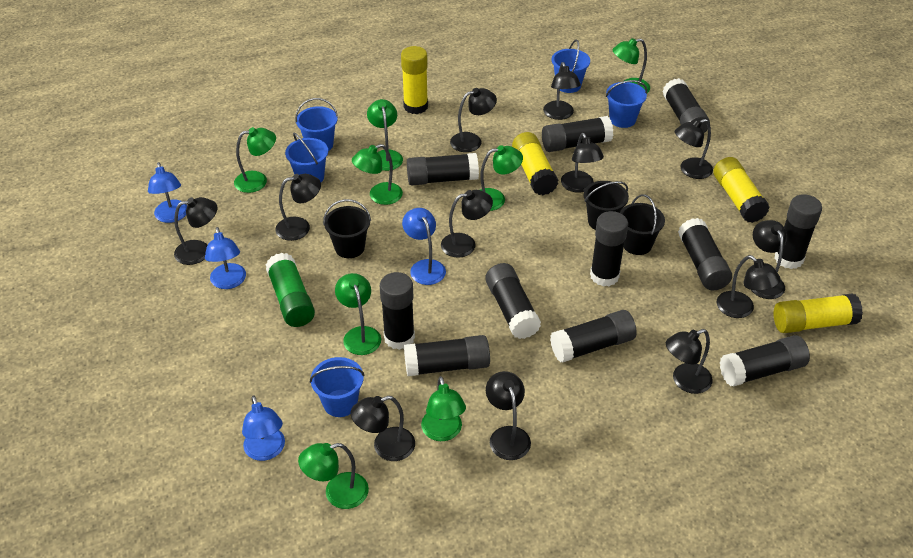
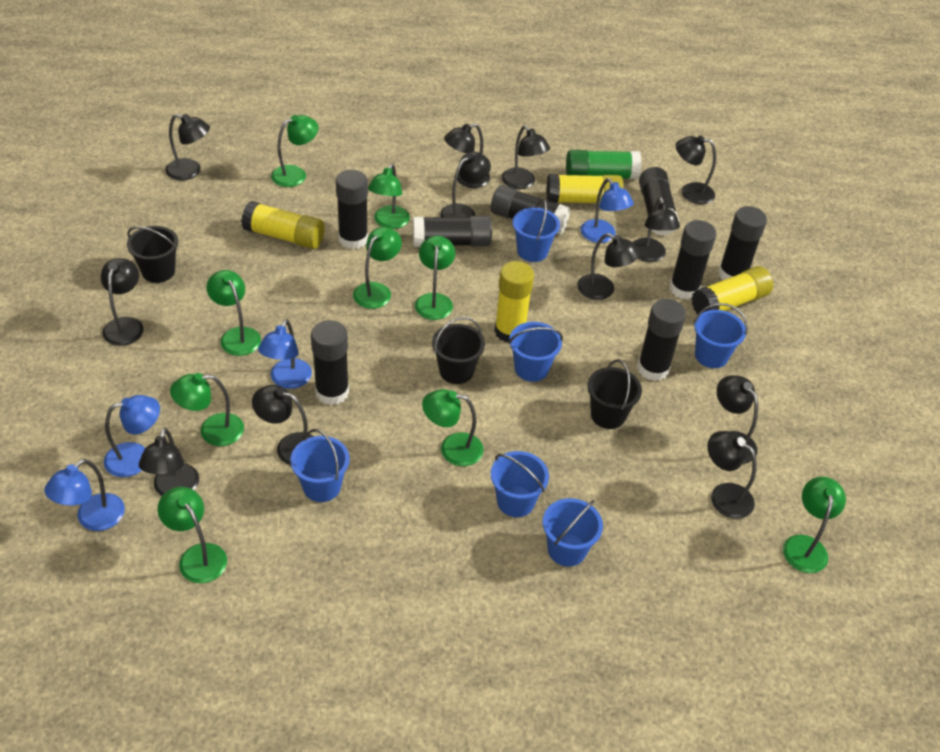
black glue stick: 11 -> 8
blue bucket: 5 -> 6
green lamp: 8 -> 9

